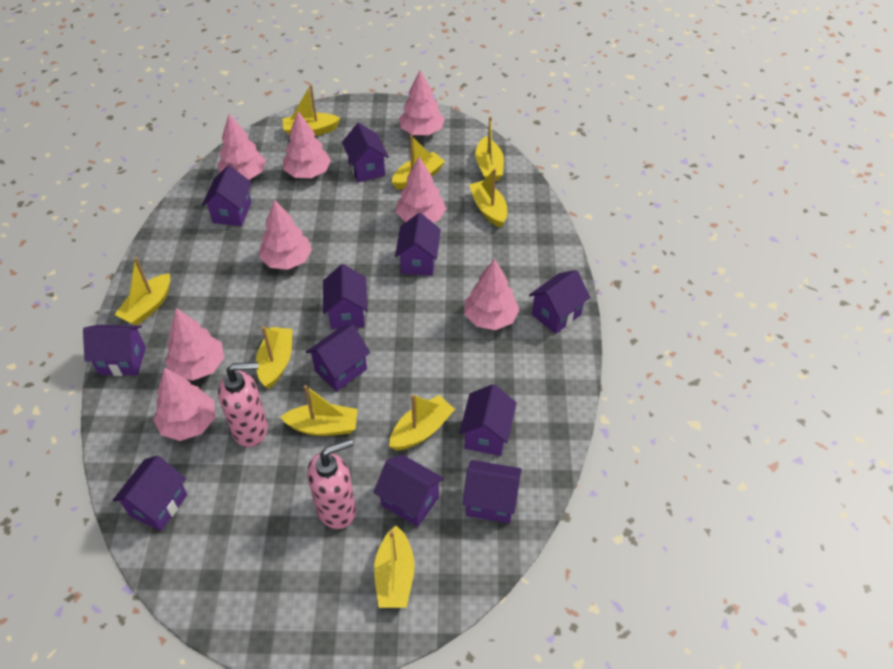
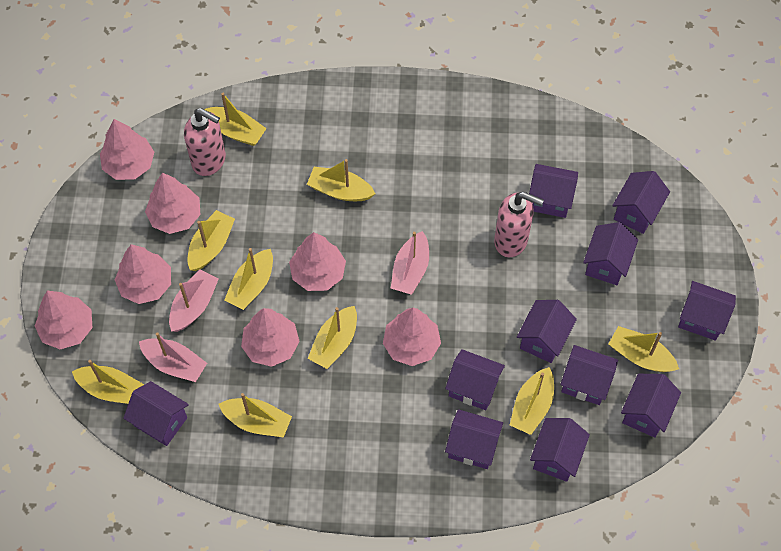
pink boat: 0 -> 3
pink tree: 8 -> 7

